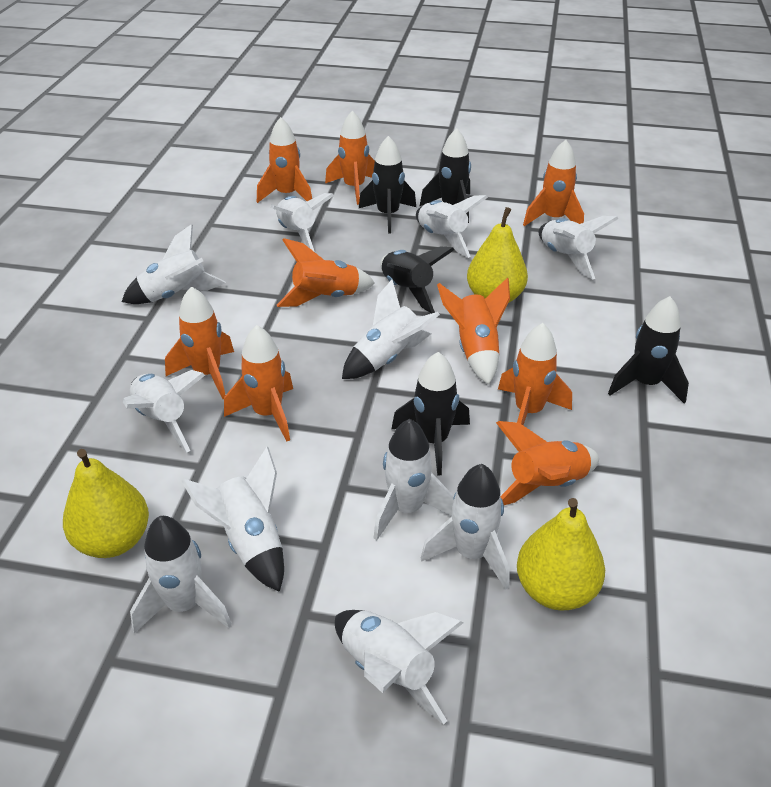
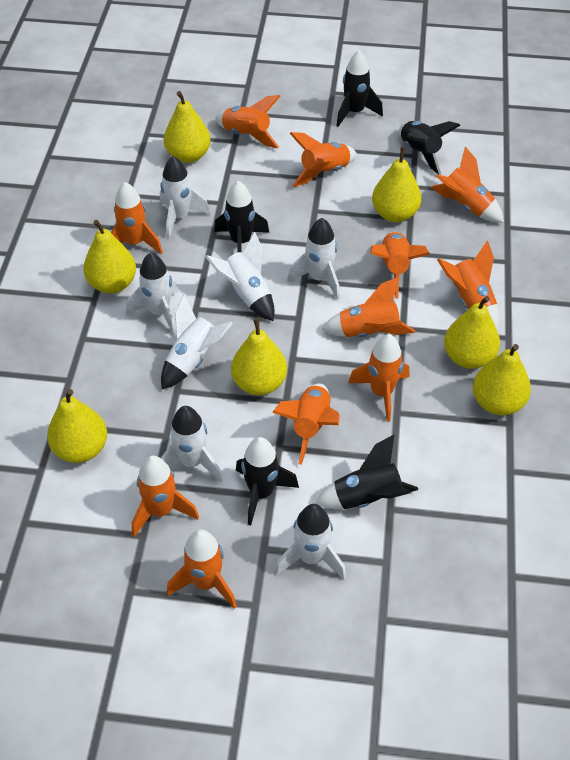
orange rocket: 9 -> 11
white rocket: 11 -> 7
yellow pear: 3 -> 7

